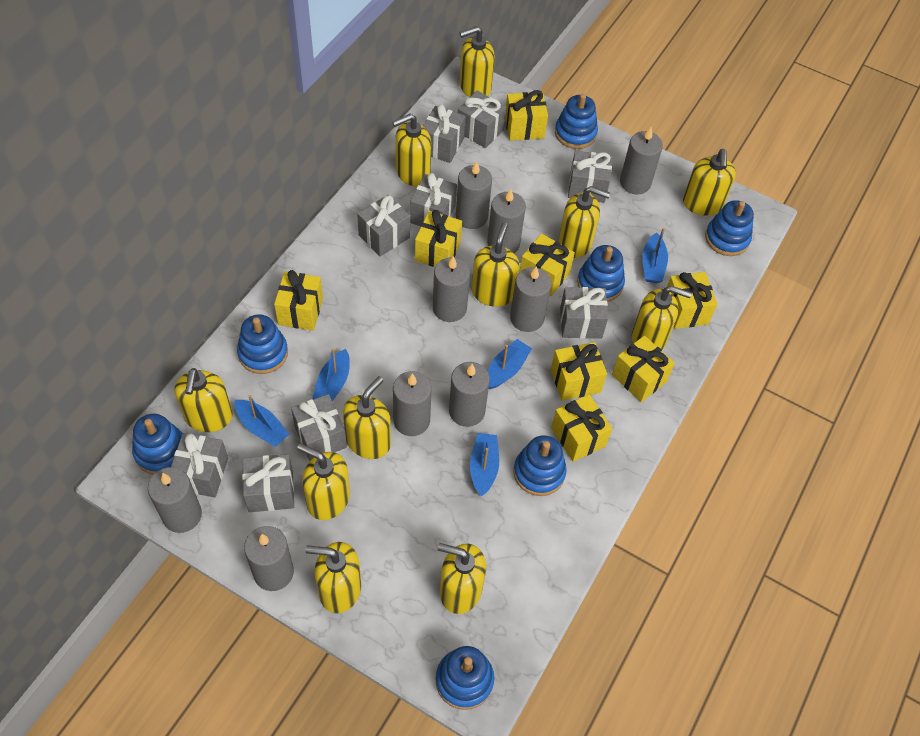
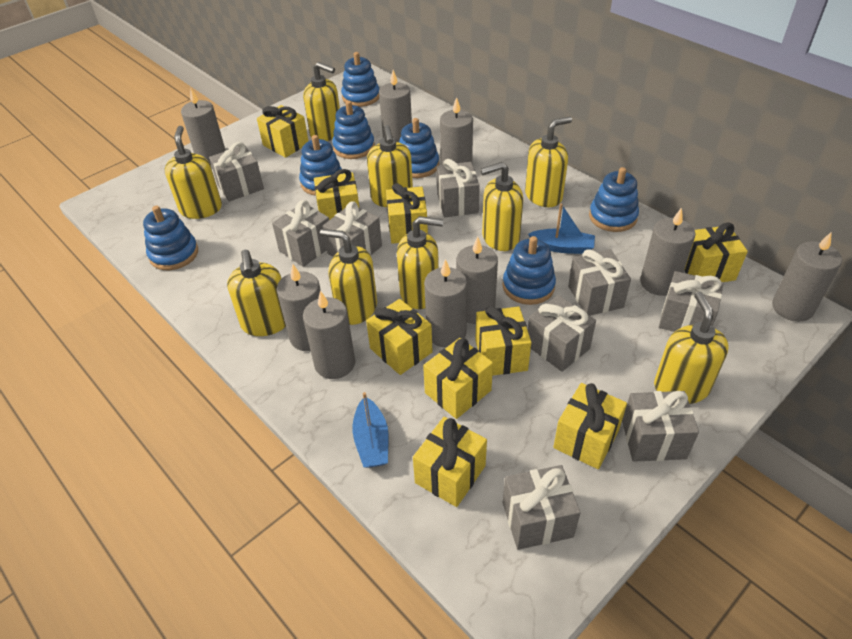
blue boat: 5 -> 2
yellow gift: 8 -> 9
yellow soap dispenser: 11 -> 9

